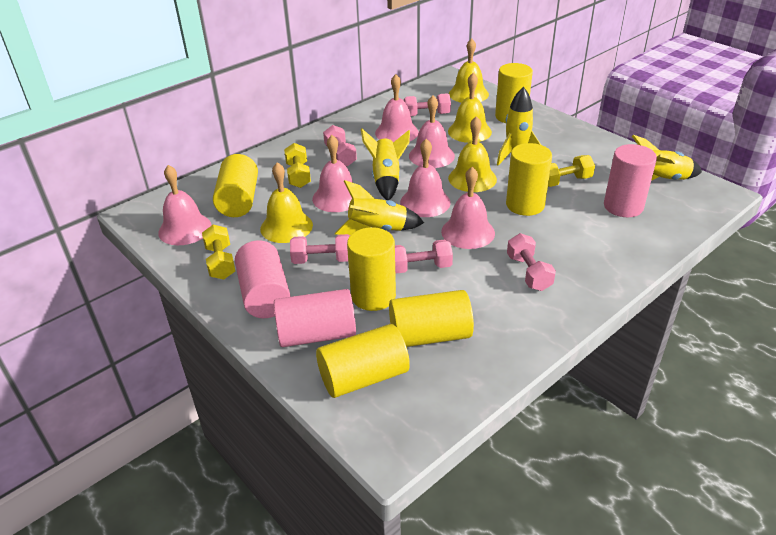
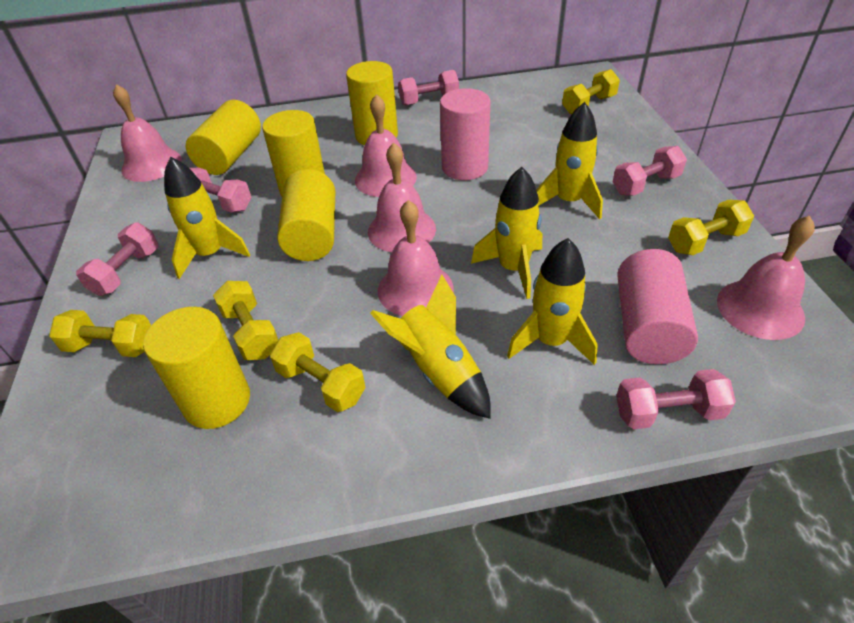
pink bell: 6 -> 5
pink cylinder: 3 -> 2
yellow bell: 4 -> 0
yellow cylinder: 6 -> 5
yellow dumbbell: 3 -> 5
yellow rocket: 4 -> 5

